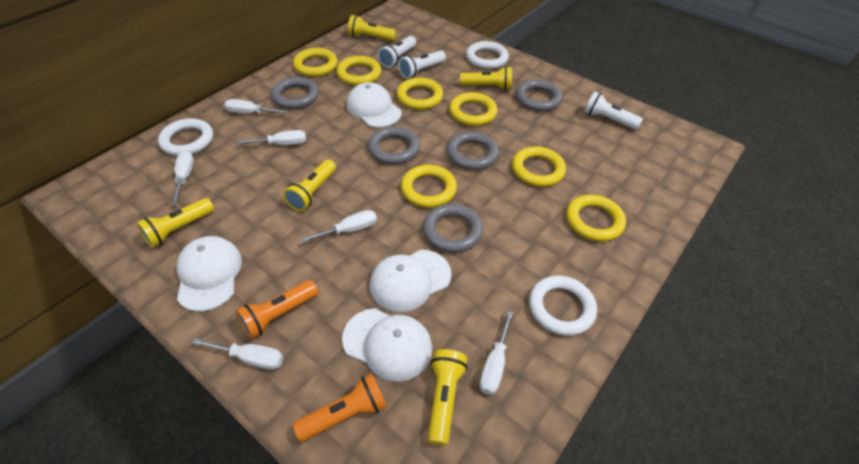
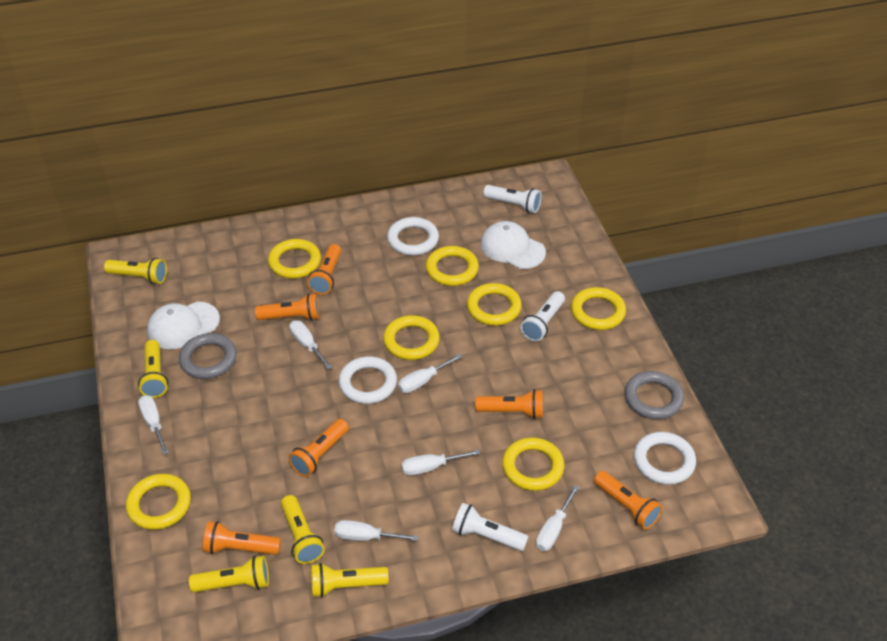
grey ring: 5 -> 2
orange flashlight: 2 -> 6
white cap: 4 -> 2

